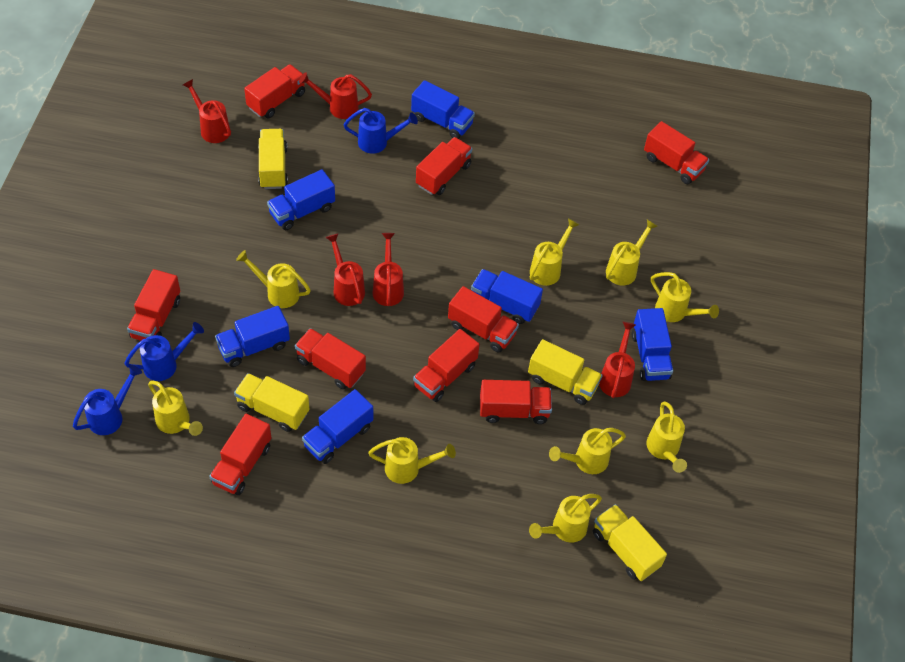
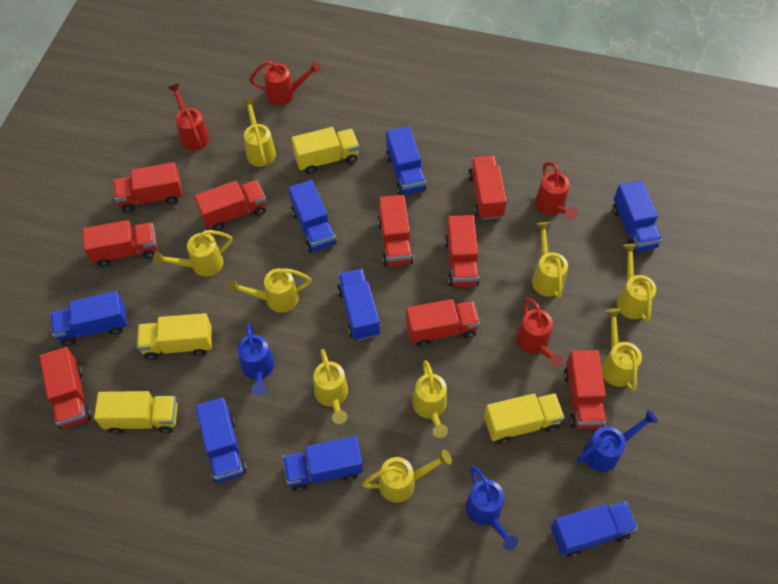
blue truck: 6 -> 8
red watering can: 5 -> 4

